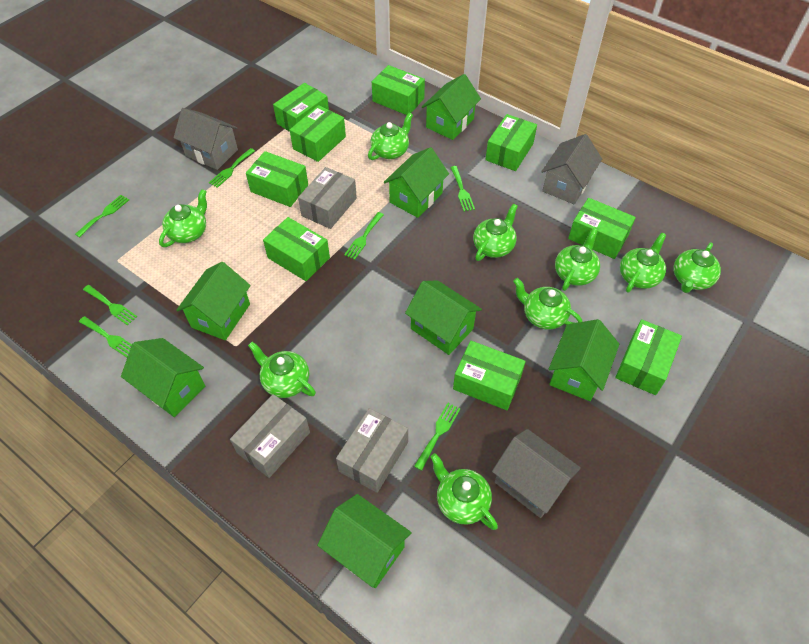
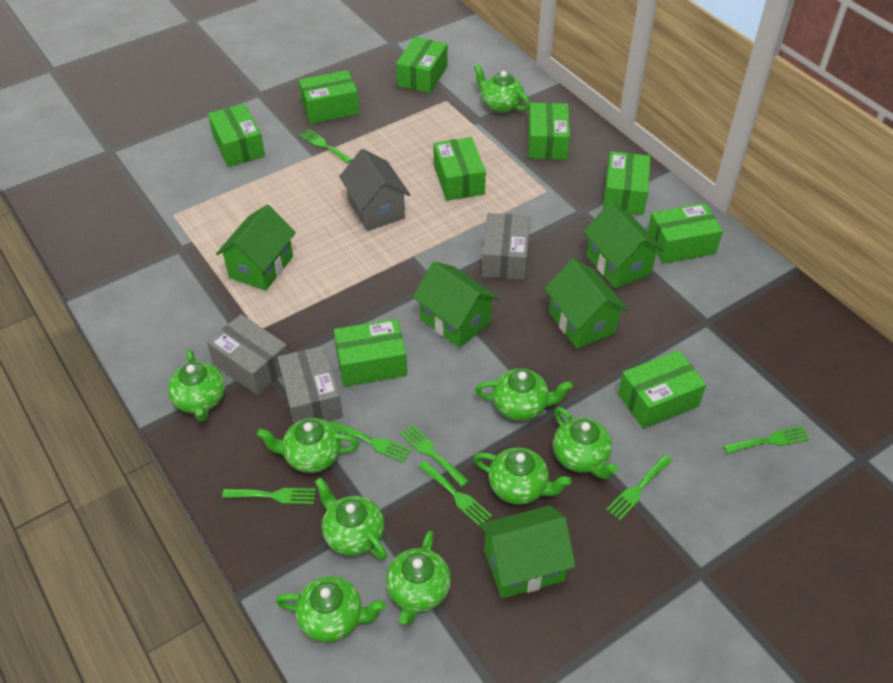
green house: 7 -> 5
grey house: 3 -> 1

